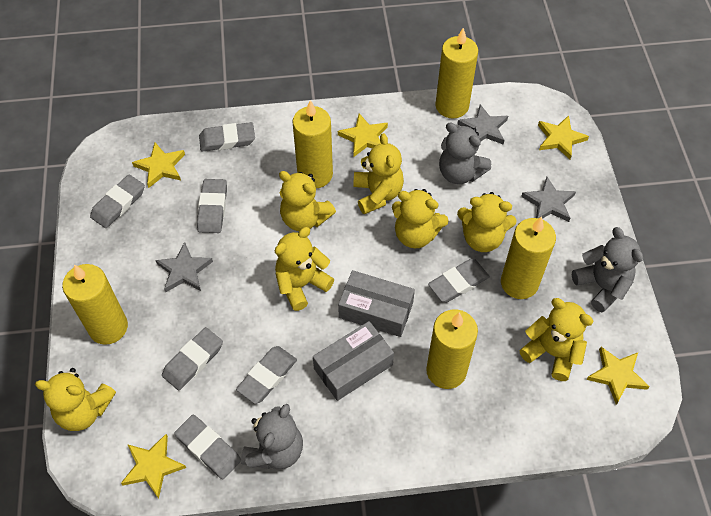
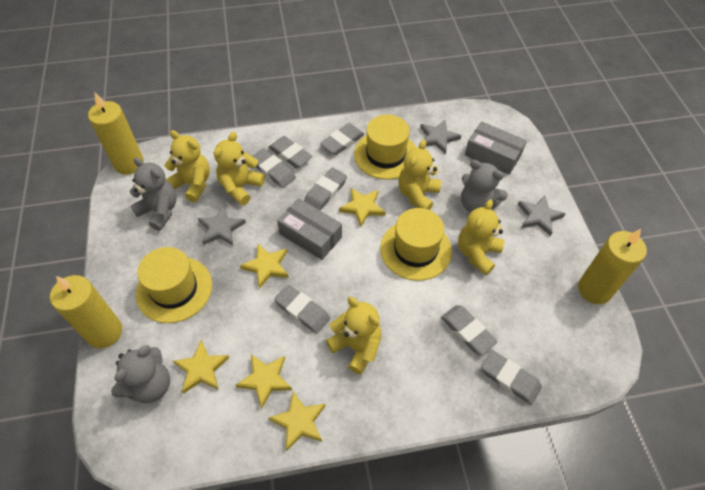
yellow candle: 5 -> 3
yellow hat: 0 -> 3
yellow teddy bear: 7 -> 5

